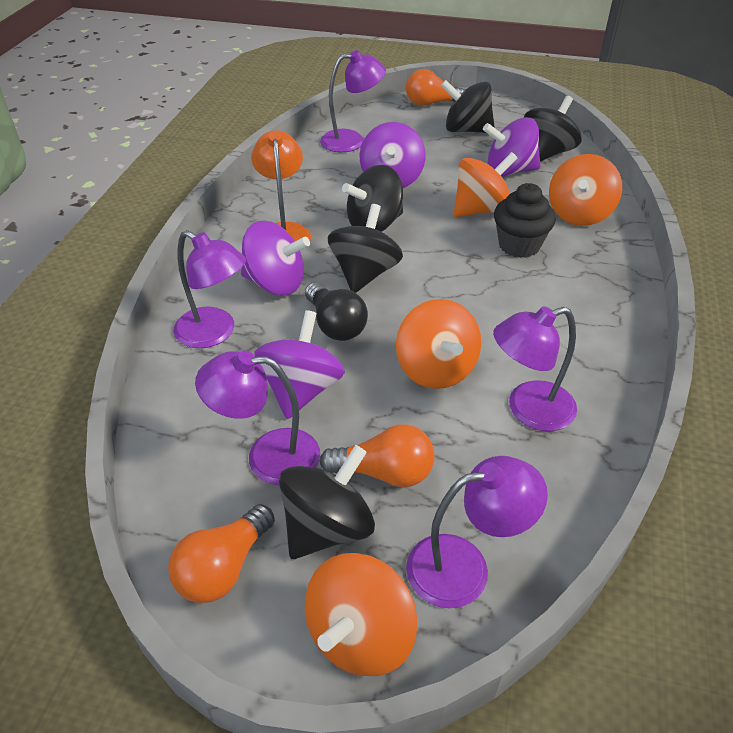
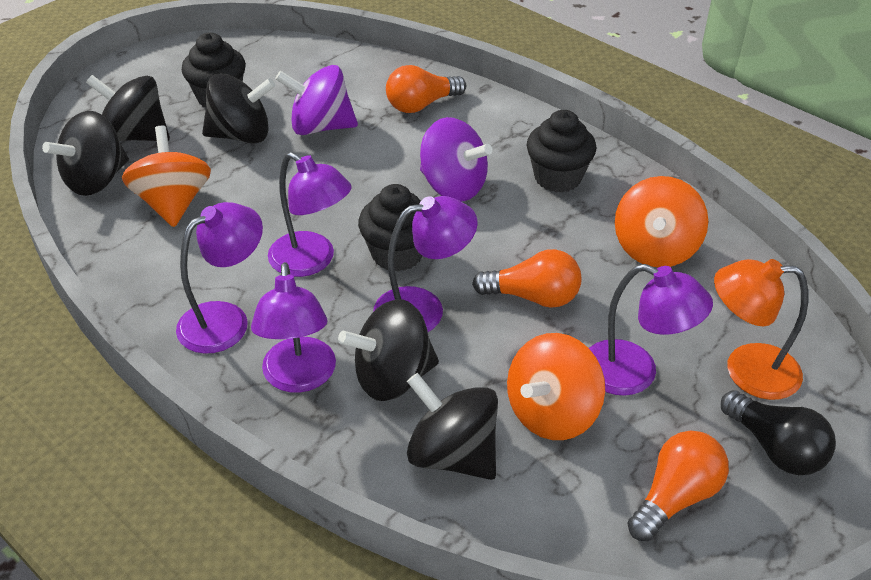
black cupcake: 1 -> 3
orange spinning top: 4 -> 3
purple spinning top: 4 -> 2

